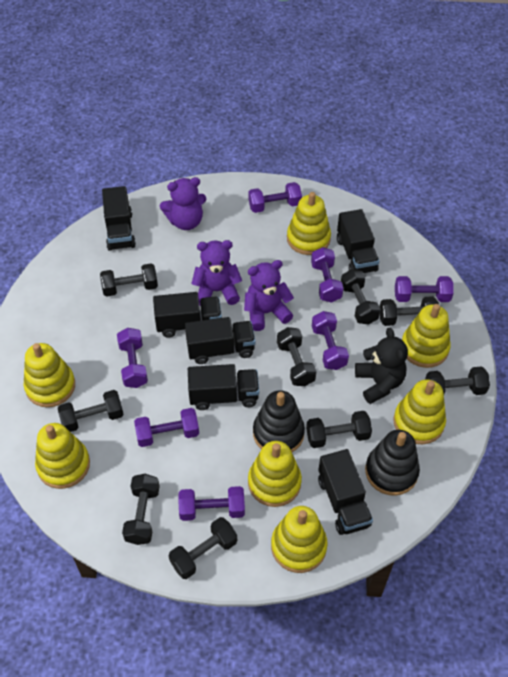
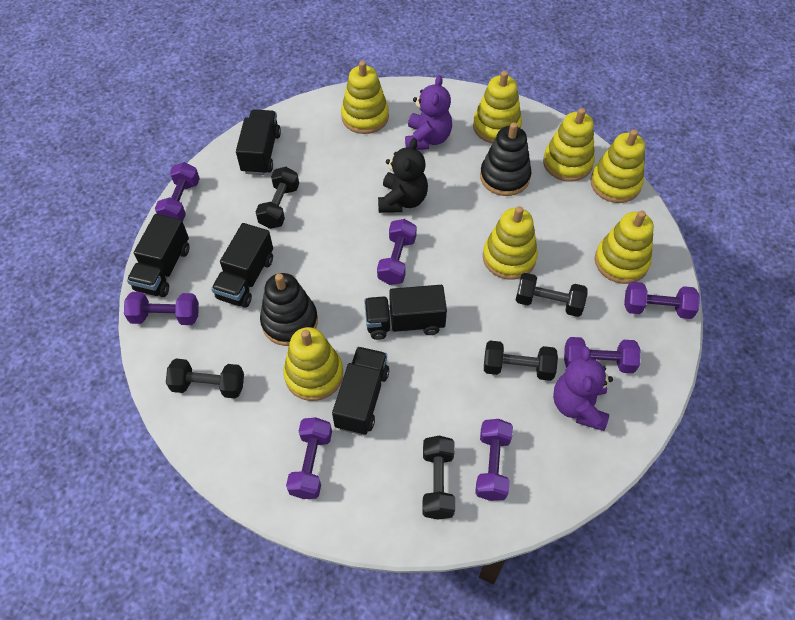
black dumbbell: 9 -> 5
black truck: 6 -> 5
purple teddy bear: 3 -> 2

